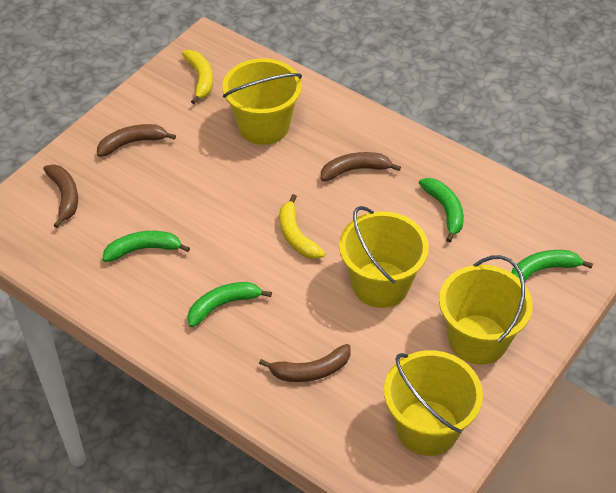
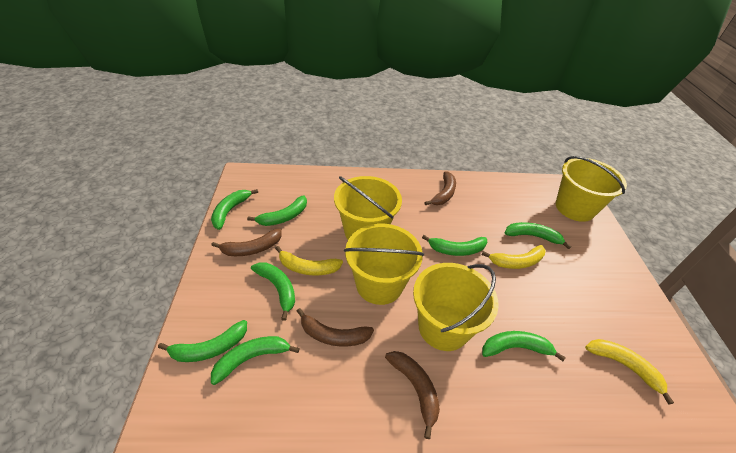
green banana: 4 -> 8
yellow banana: 2 -> 3

